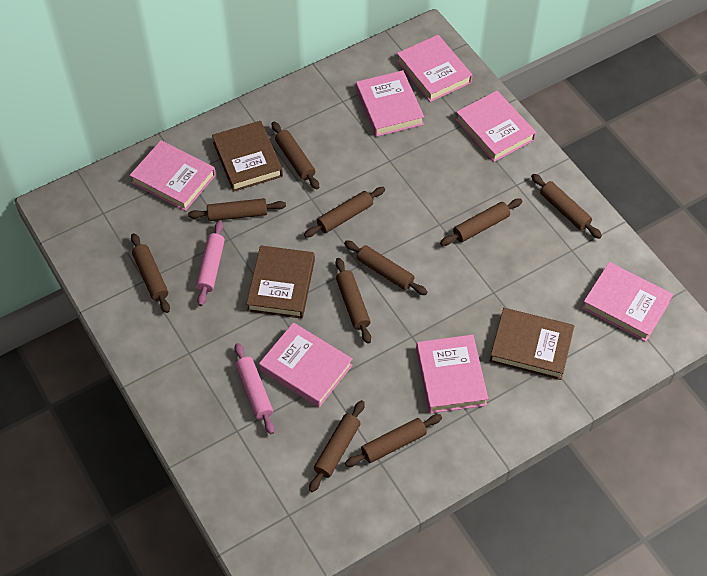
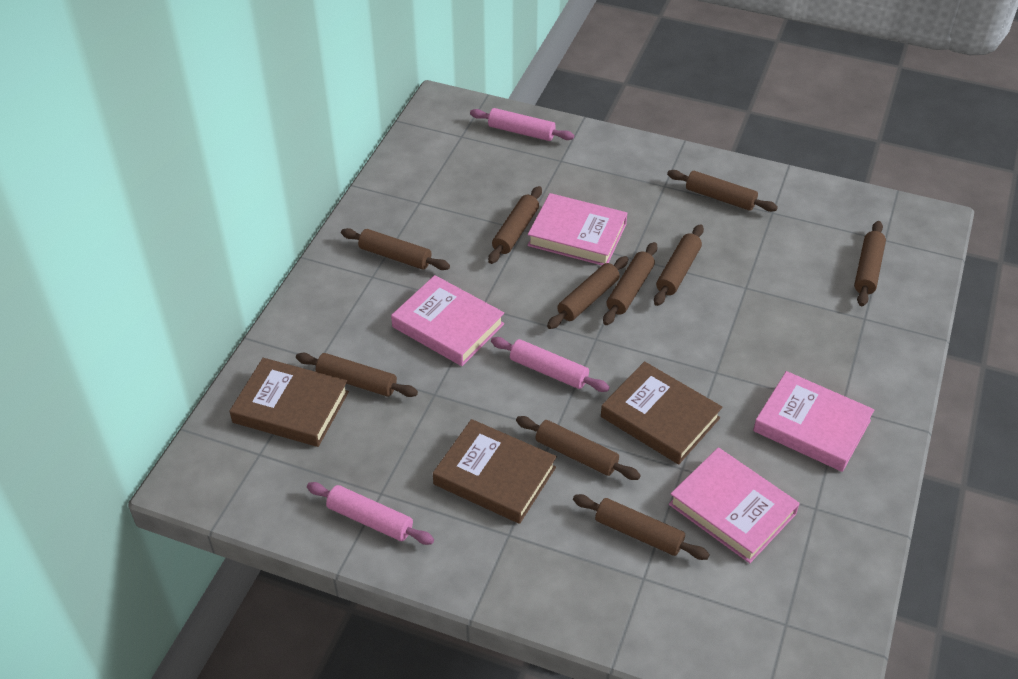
pink book: 7 -> 4
pink rolling pin: 2 -> 3

